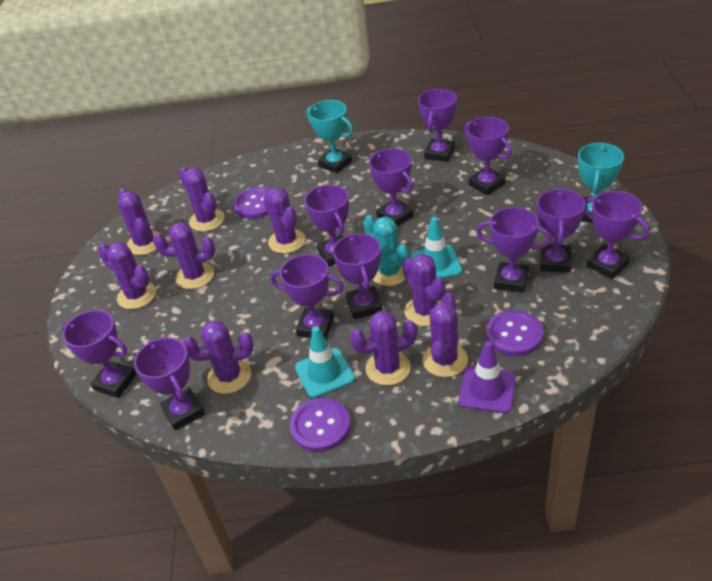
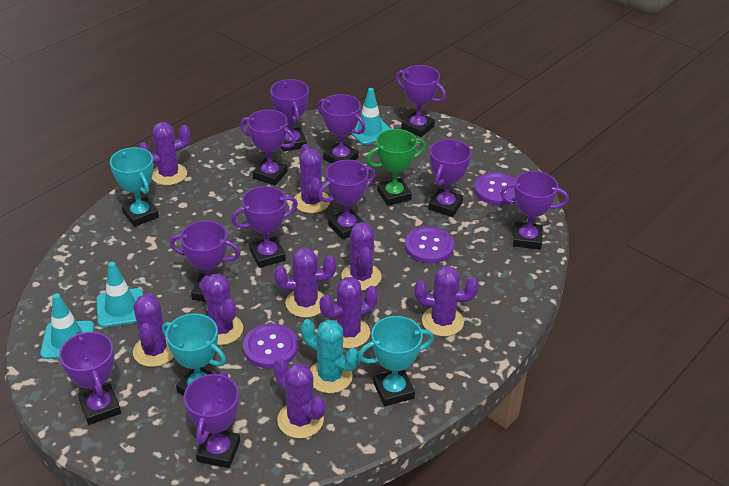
green trophy: 0 -> 1
purple traffic cone: 1 -> 0
turquoise traffic cone: 2 -> 3
turquoise trophy: 2 -> 3

